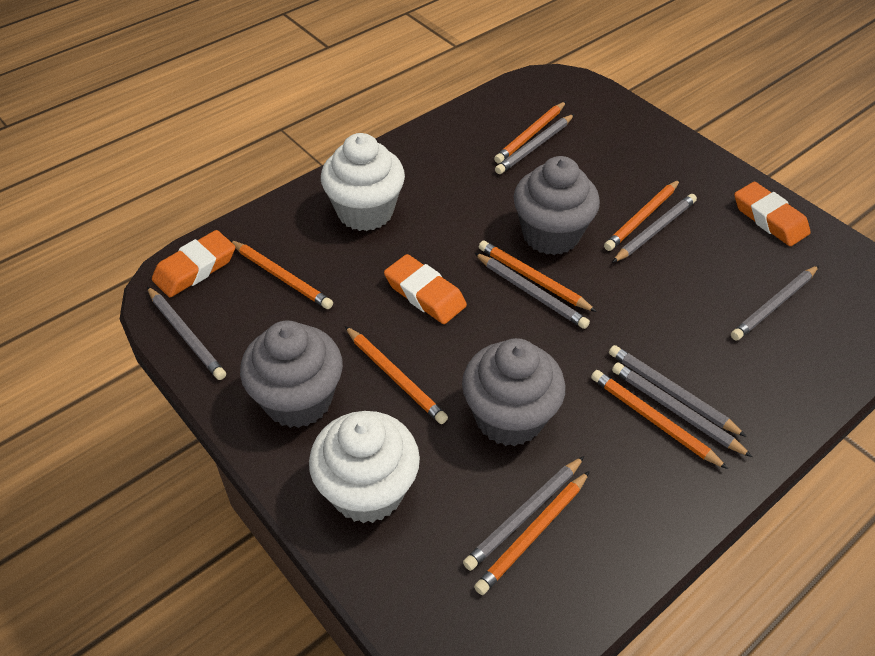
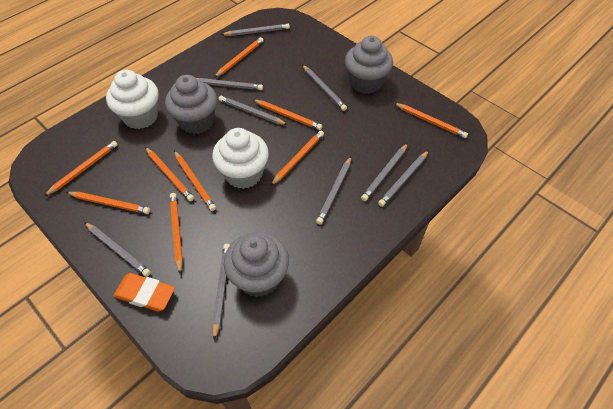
grey pencil: 8 -> 9
orange eraser: 3 -> 1
orange pencil: 7 -> 9

